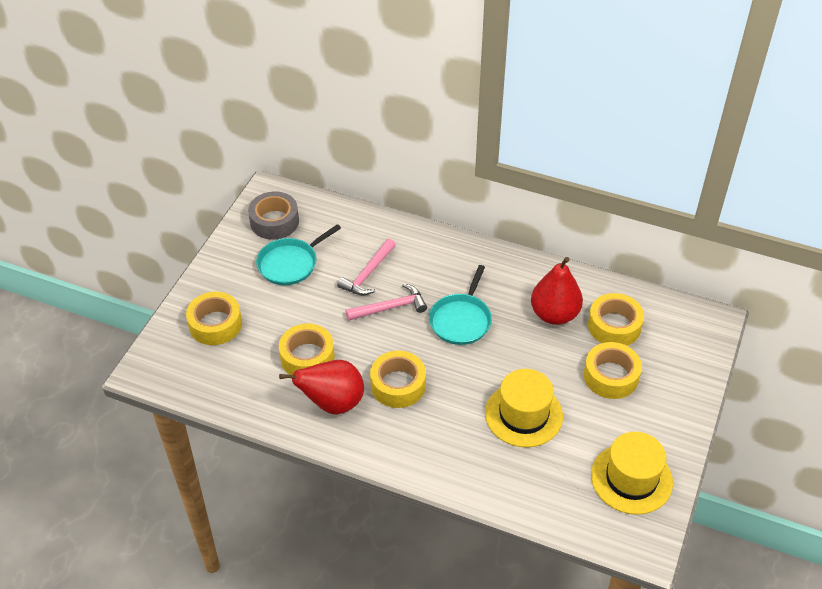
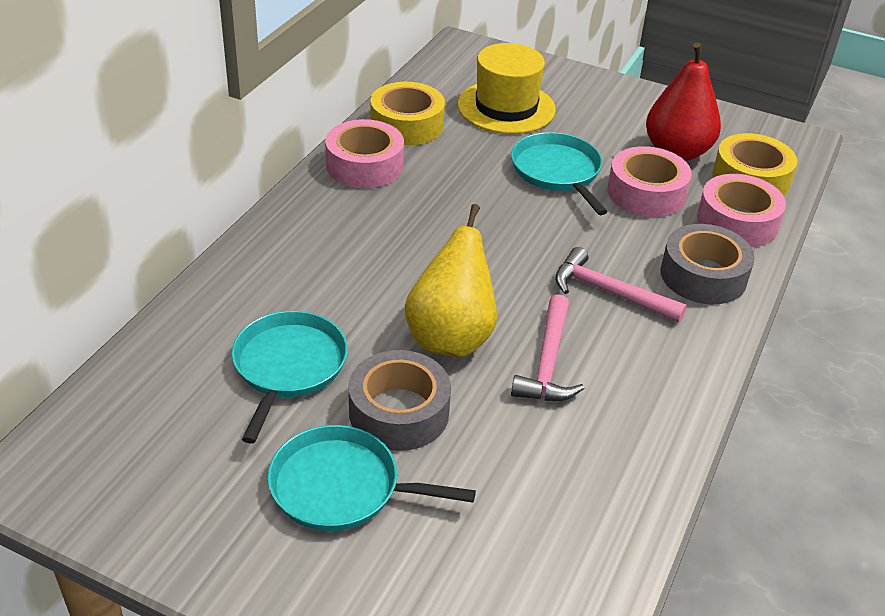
grey tape: 1 -> 2
pink tape: 0 -> 3
red pear: 2 -> 1
turquoise pan: 2 -> 3
yellow hat: 2 -> 1
yellow pear: 0 -> 1
yellow tape: 5 -> 2

